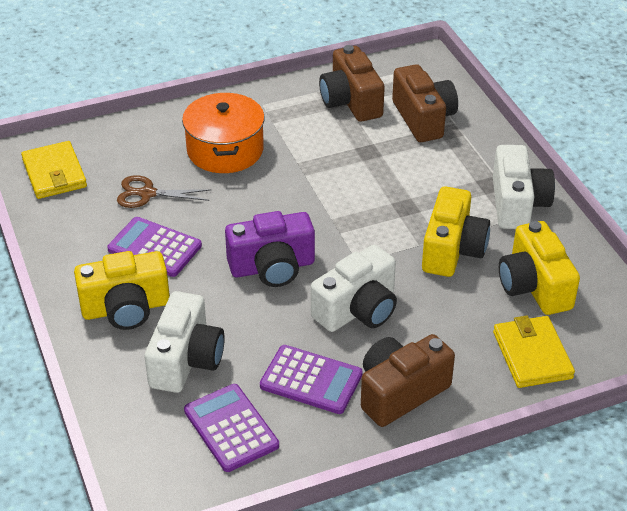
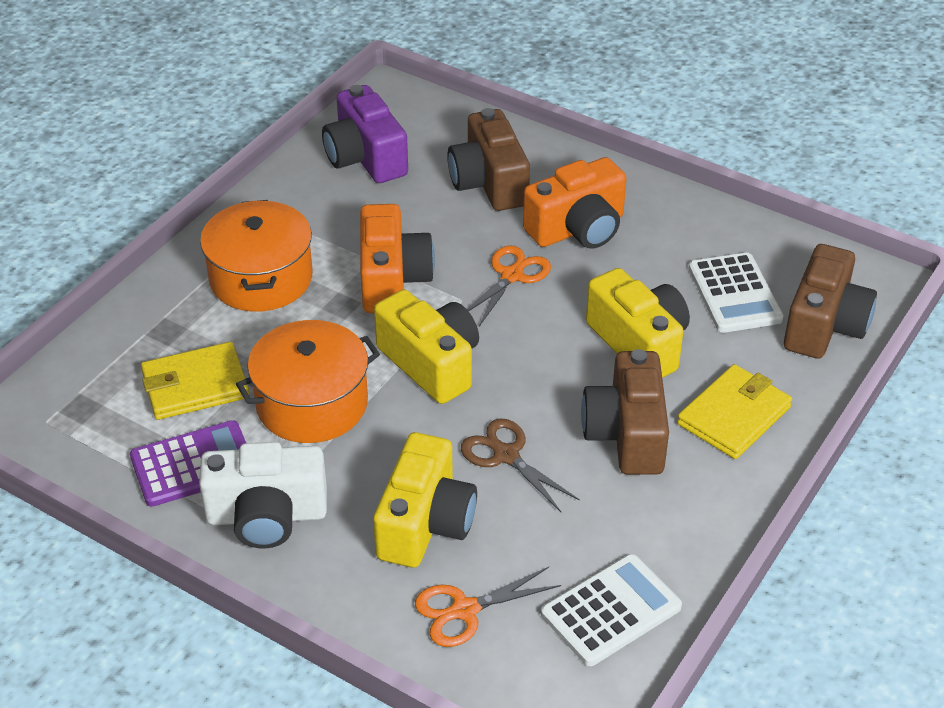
orange camera: 0 -> 2
orange pot: 1 -> 2
orange scissors: 0 -> 2
purple calculator: 3 -> 1
white calculator: 0 -> 2
white camera: 3 -> 1

